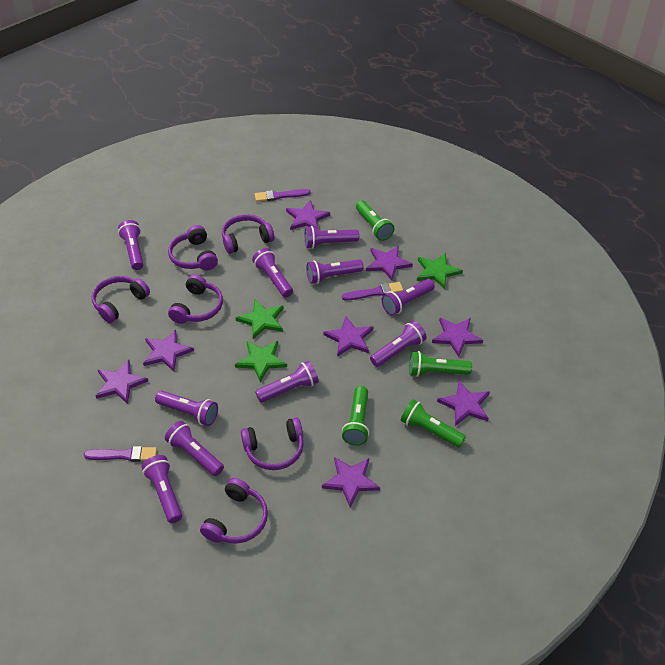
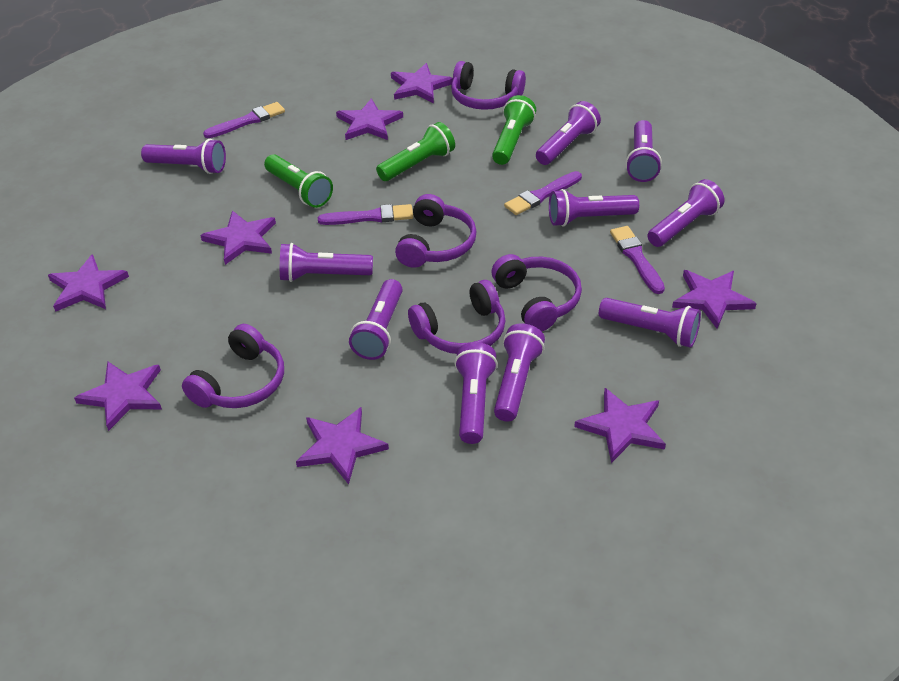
green flashlight: 4 -> 3
green star: 3 -> 0
purple brush: 3 -> 4
purple headphones: 6 -> 5

